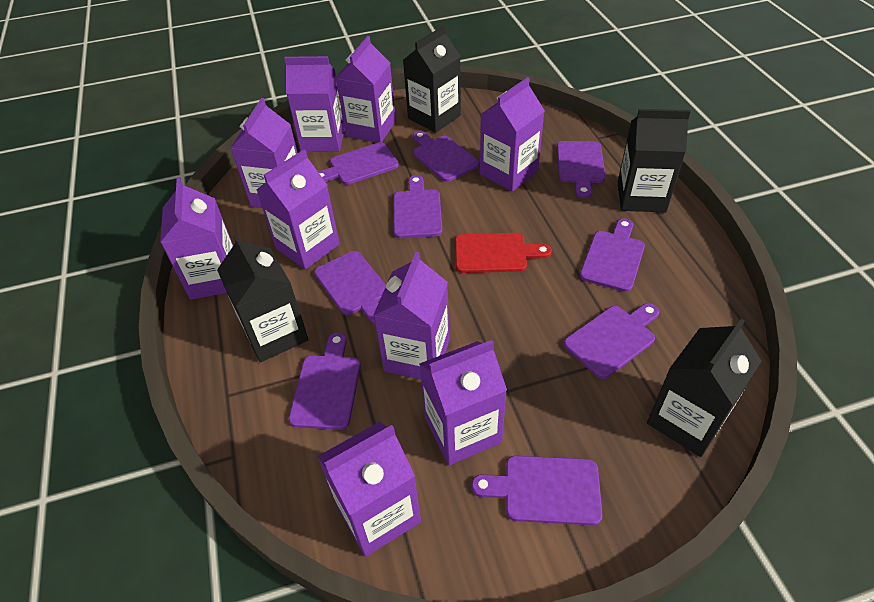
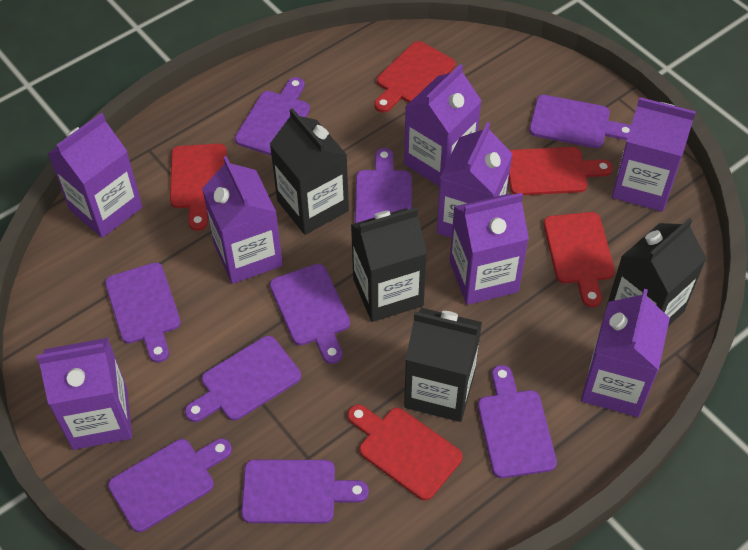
purple carton: 9 -> 8
red cutting board: 1 -> 5

